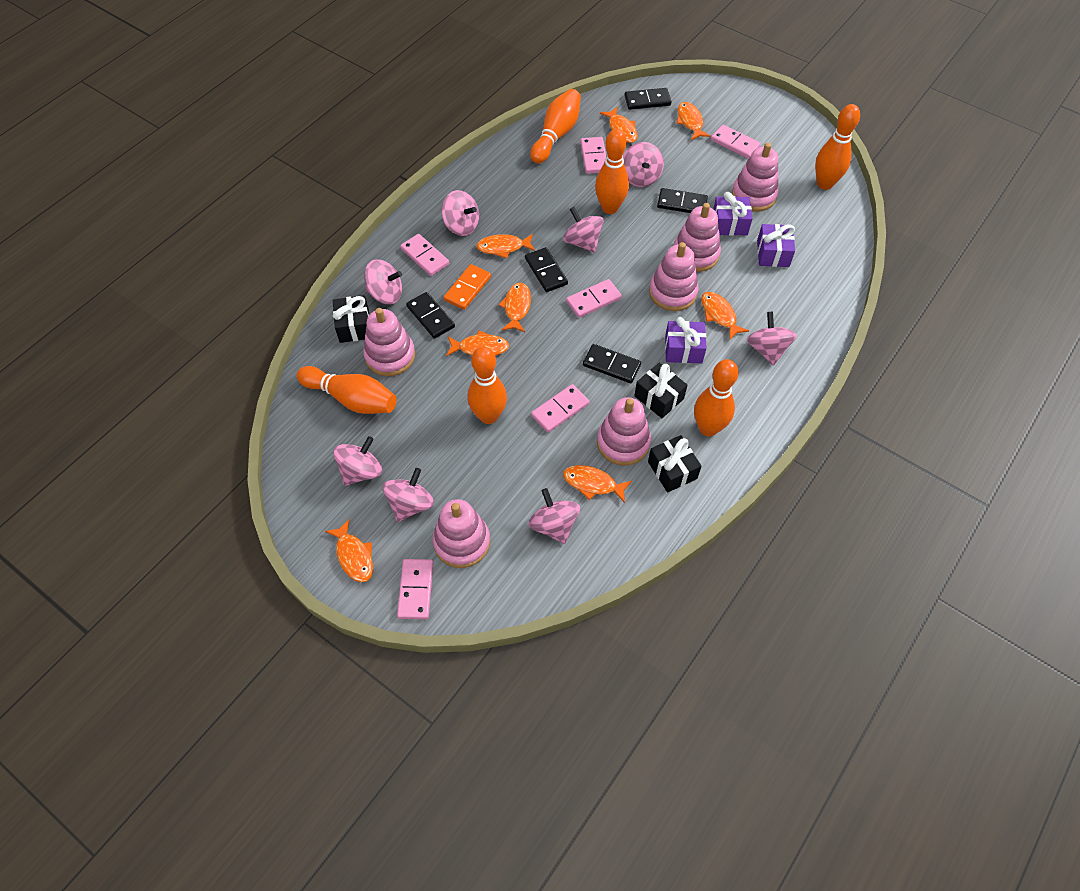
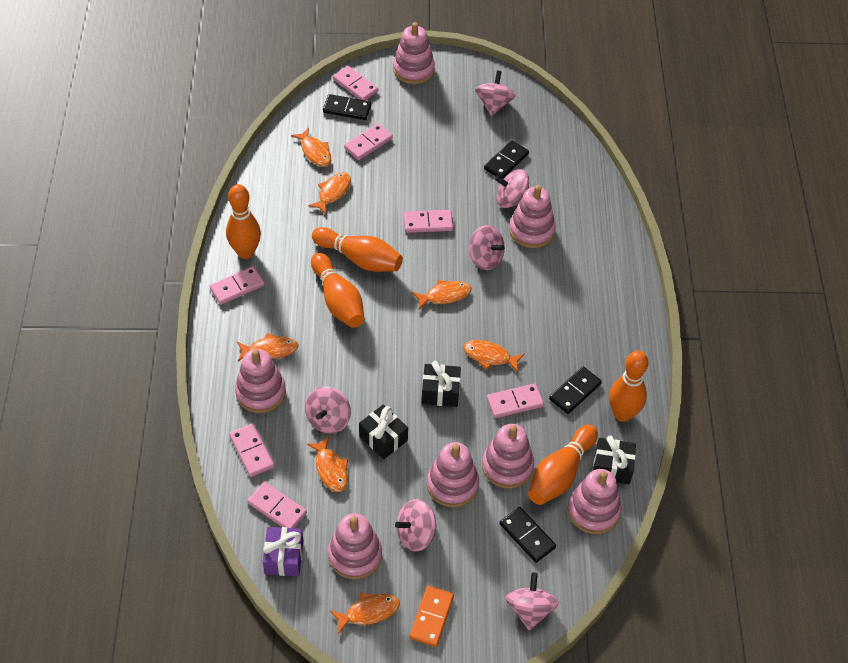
black domino: 5 -> 4
orange bowling pin: 6 -> 5
orange fish: 8 -> 7
pink domino: 6 -> 7
pink spinning top: 8 -> 6
pink stacking toy: 6 -> 7
purple gift: 3 -> 1

